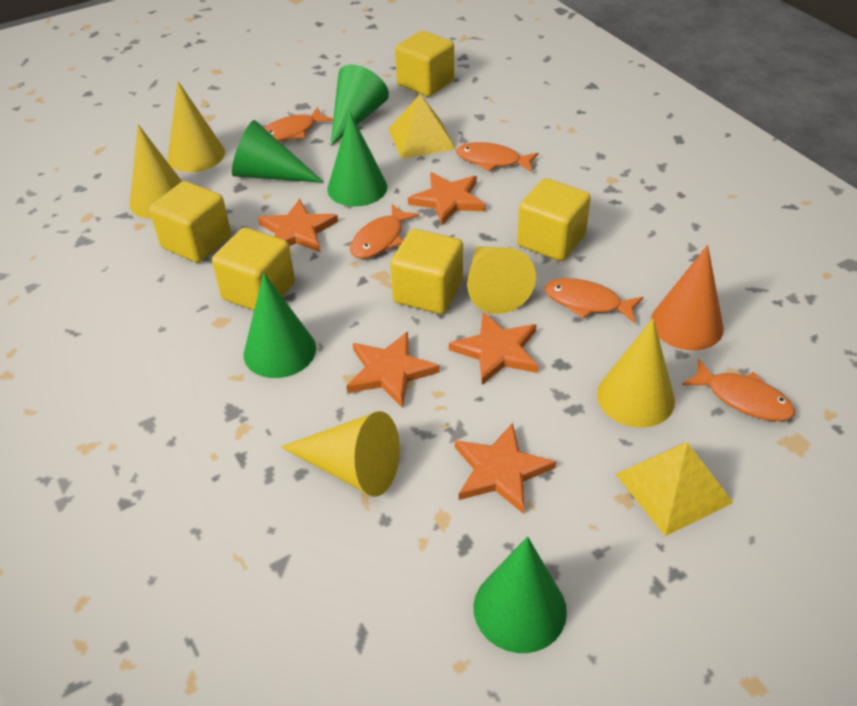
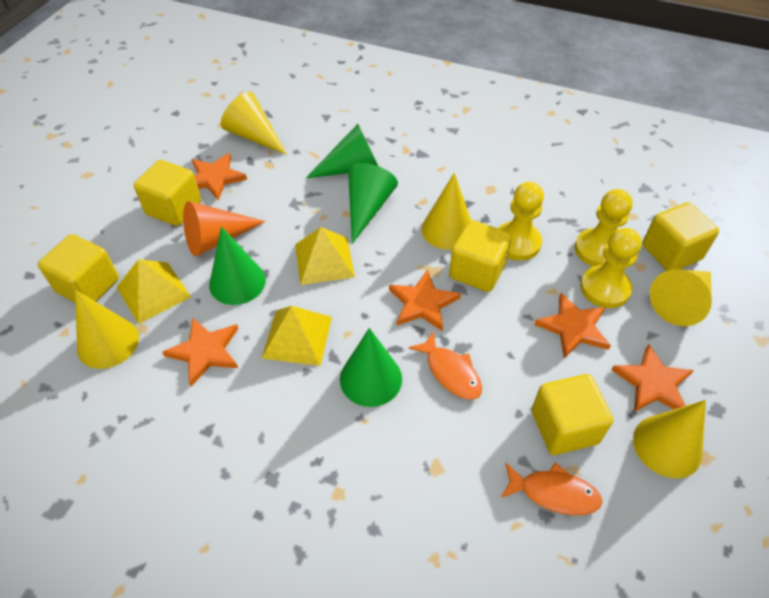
green cone: 5 -> 4
orange fish: 5 -> 2
yellow pawn: 0 -> 3
yellow pyramid: 2 -> 3

